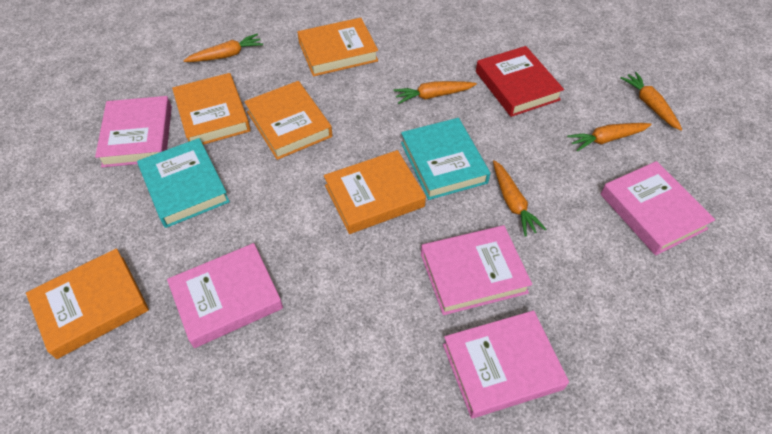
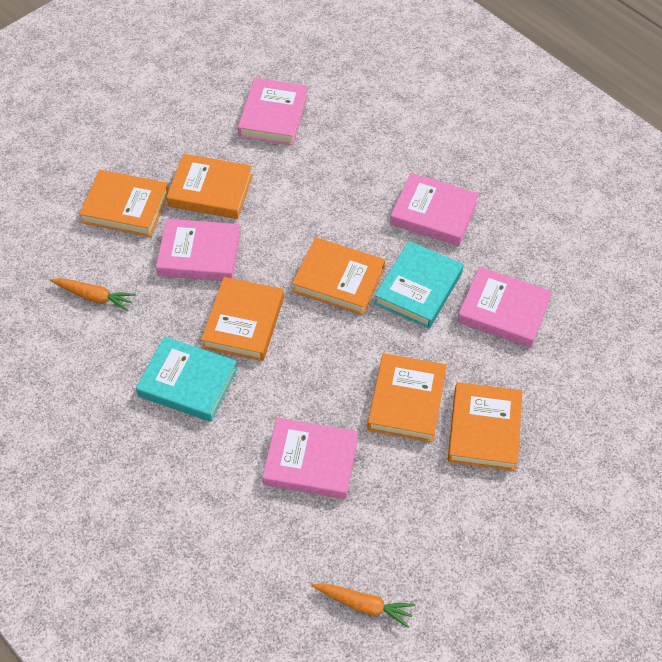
orange book: 5 -> 6
orange carrot: 5 -> 2
red book: 1 -> 0

